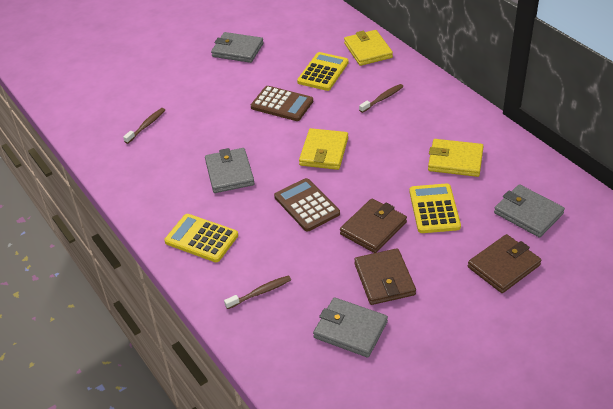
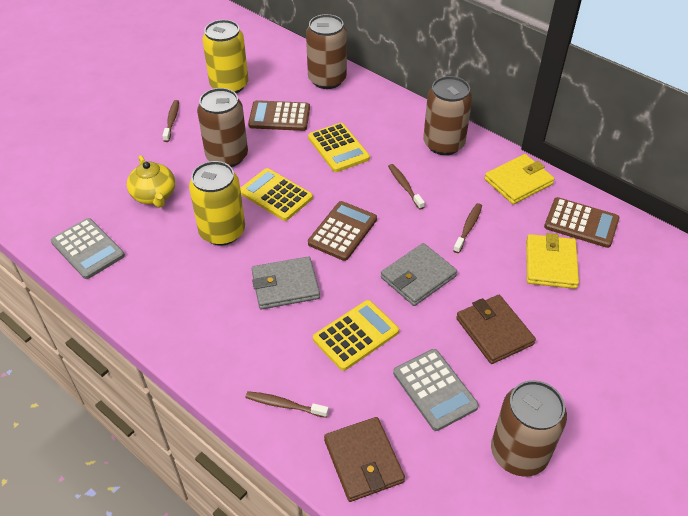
brown calculator: 2 -> 3
brown can: 0 -> 4
brown toothbrush: 3 -> 4
brown wallet: 3 -> 2
grey calculator: 0 -> 2
grey wallet: 4 -> 2
yellow can: 0 -> 2
yellow teapot: 0 -> 1
yellow wallet: 3 -> 2

